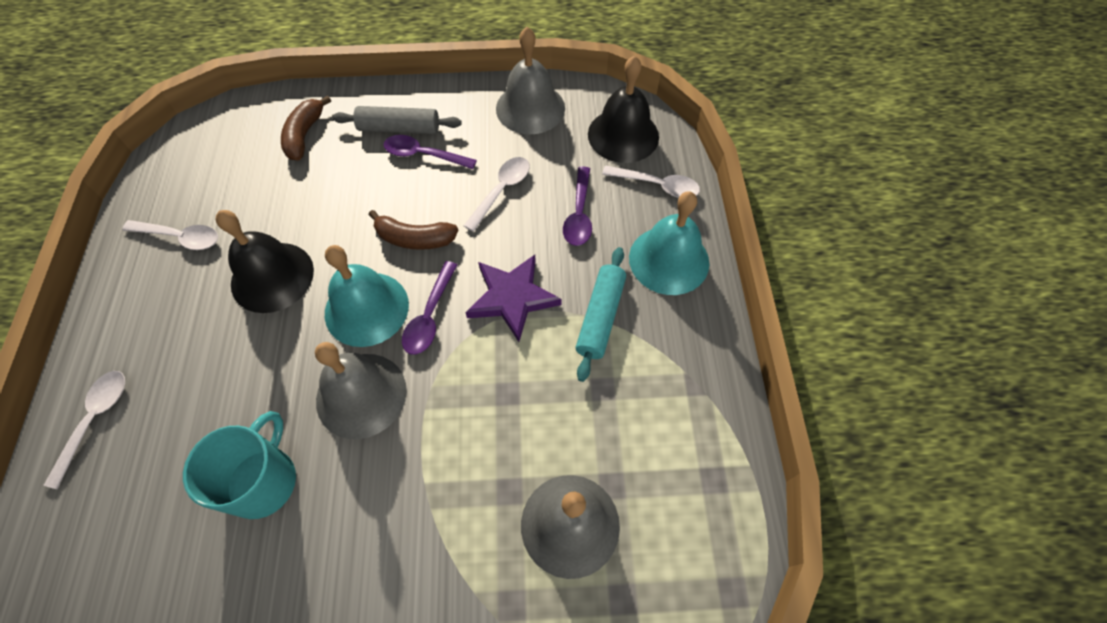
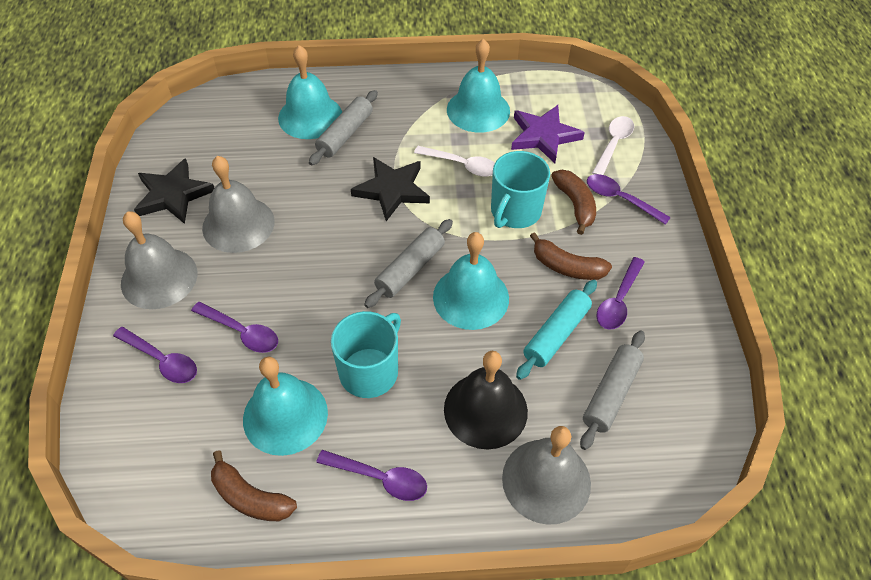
black bell: 2 -> 1
black star: 0 -> 2
brown banana: 2 -> 3
grey rolling pin: 1 -> 3
purple spoon: 3 -> 5
turquoise bell: 2 -> 4
turquoise mug: 1 -> 2
white spoon: 4 -> 2

